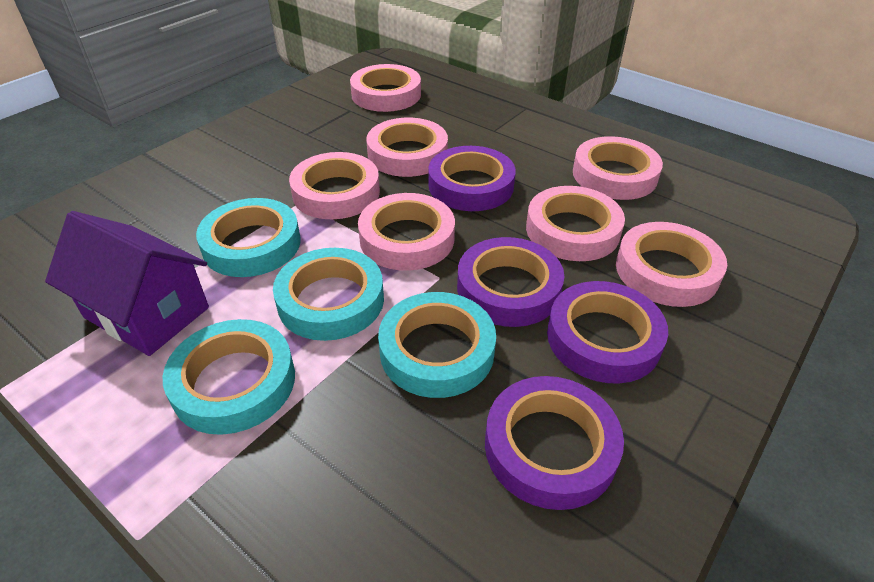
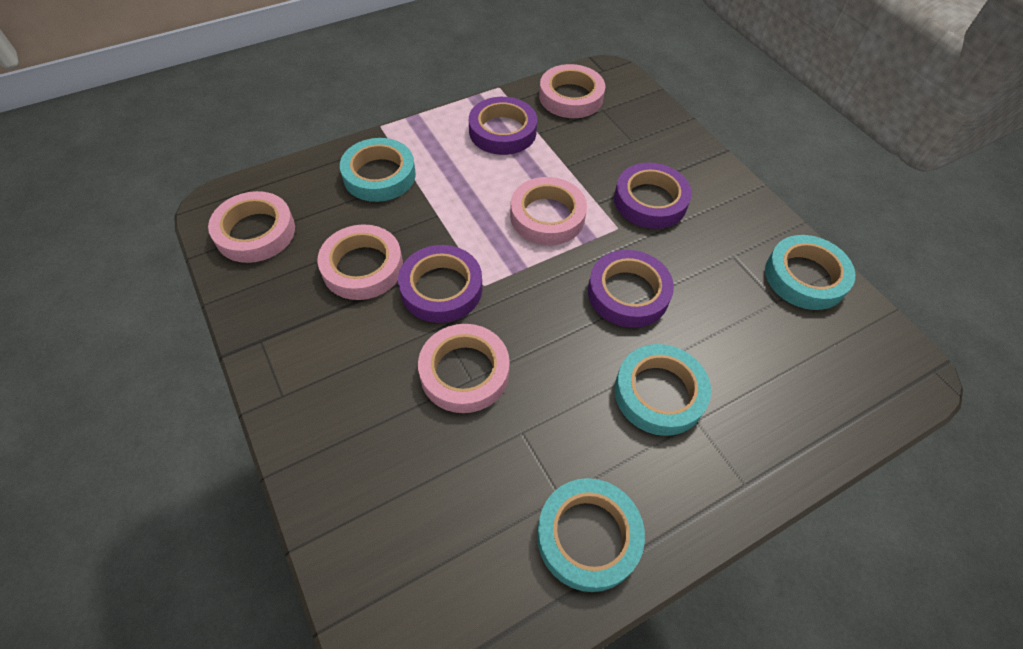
pink tape: 7 -> 5
purple house: 1 -> 0

